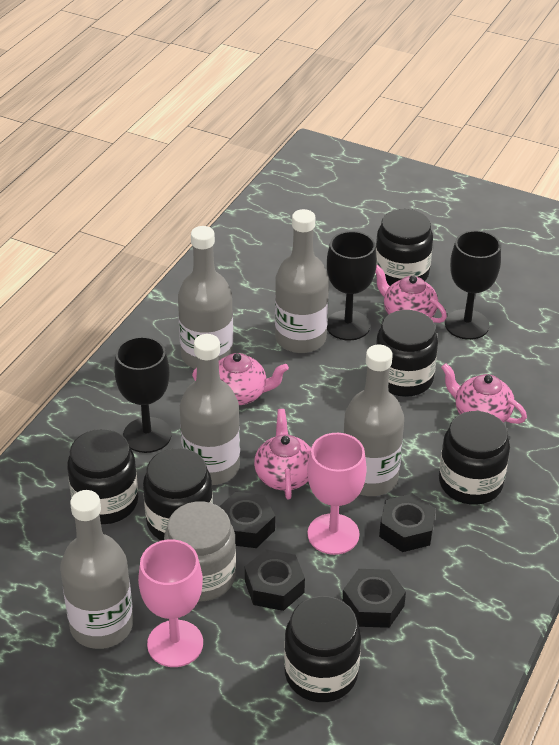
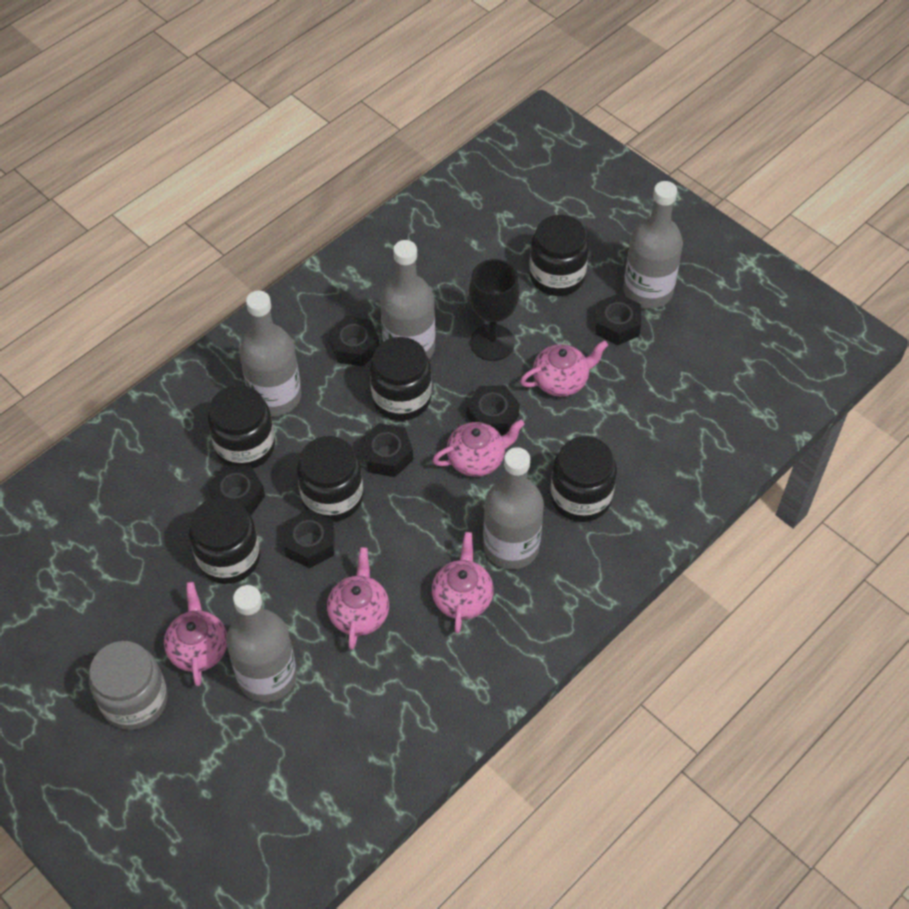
black goblet: 3 -> 1
black nut: 4 -> 6
pink goblet: 2 -> 0
pink teapot: 4 -> 5

